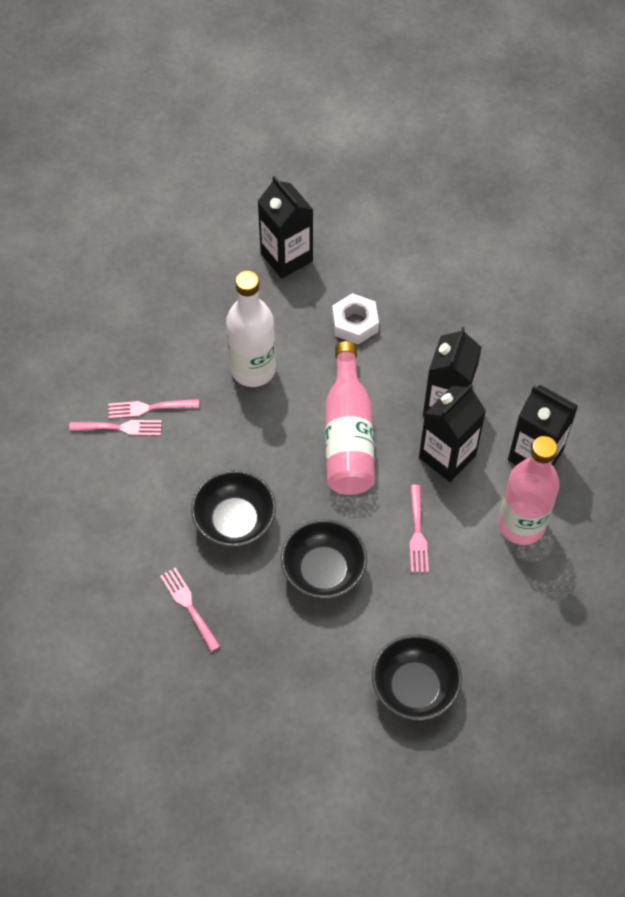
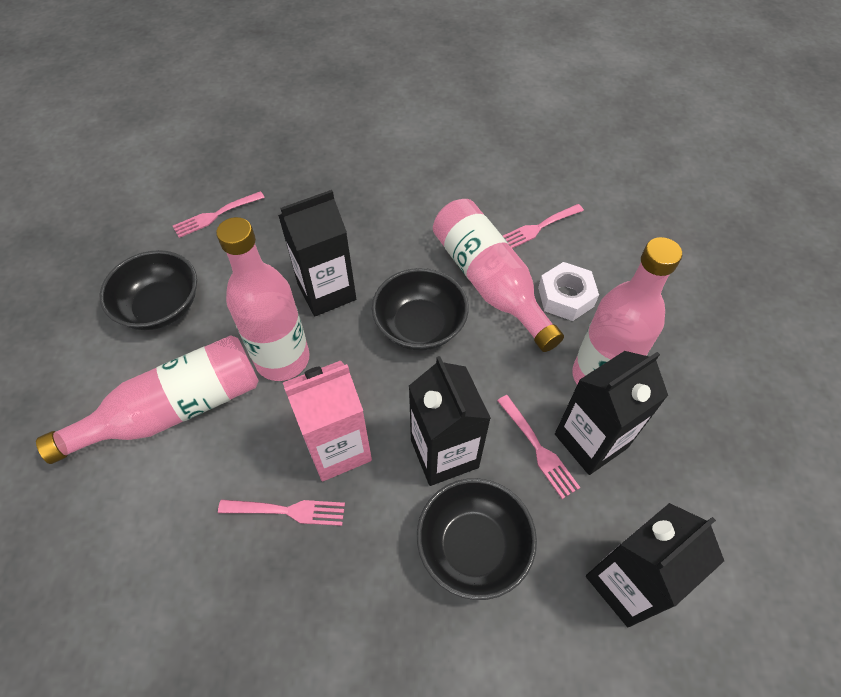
pink bottle: 2 -> 4
pink carton: 0 -> 1
white bottle: 1 -> 0

